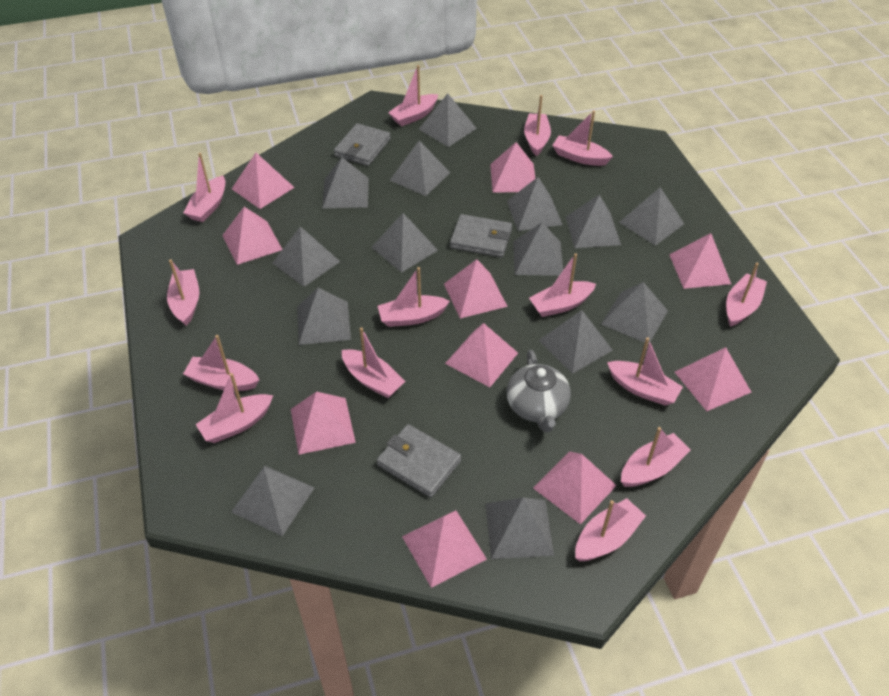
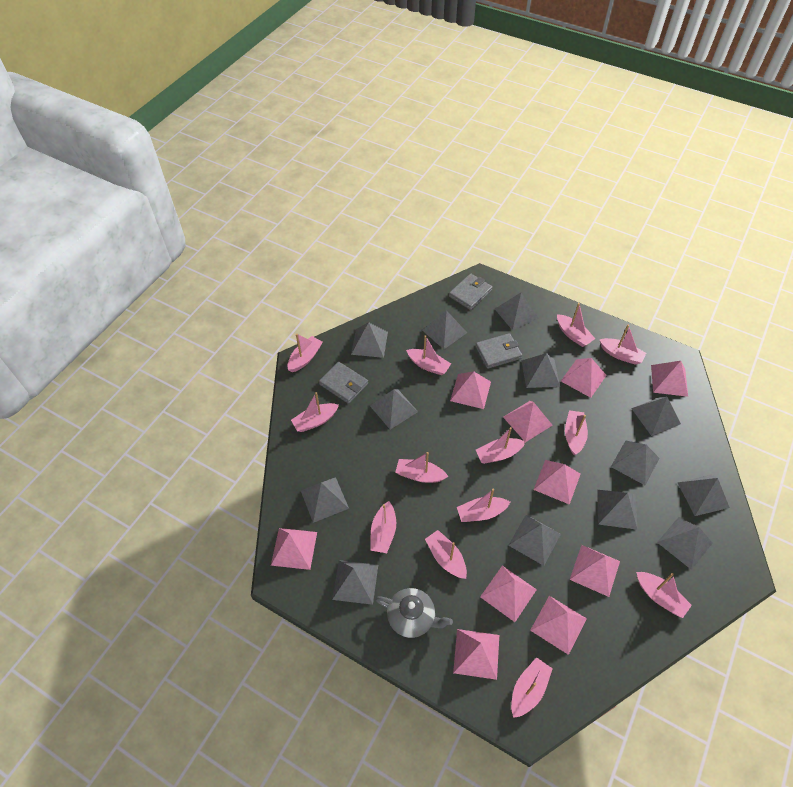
grey pyramid: 14 -> 13
pink boat: 14 -> 13

